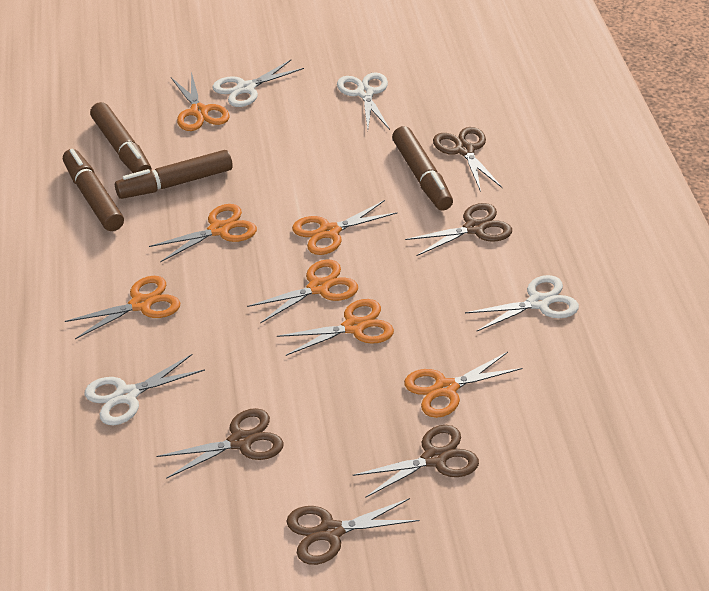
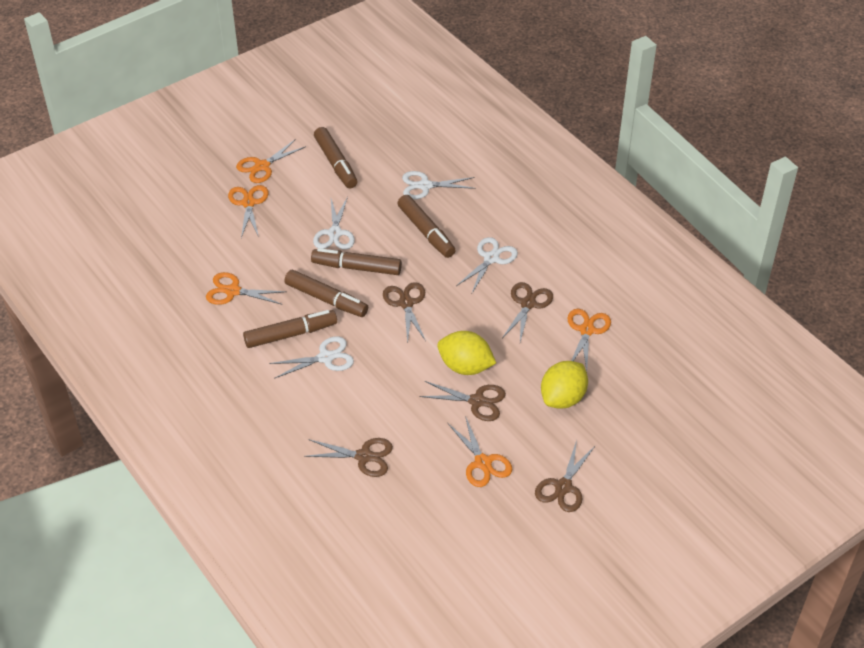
brown marker: 4 -> 5
orange scissors: 7 -> 5
yellow lemon: 0 -> 2

